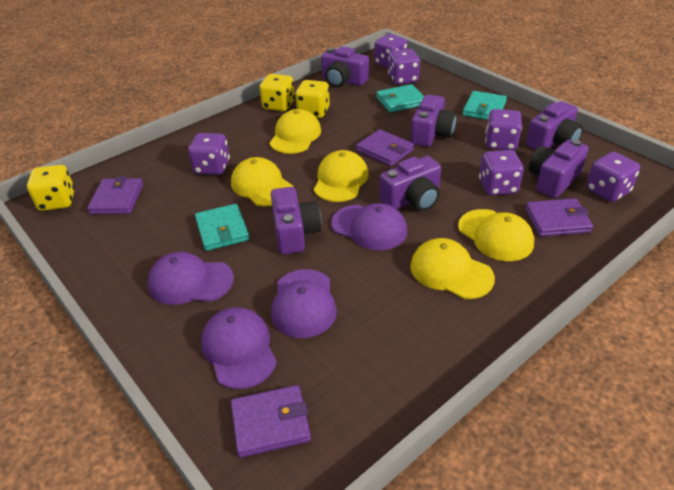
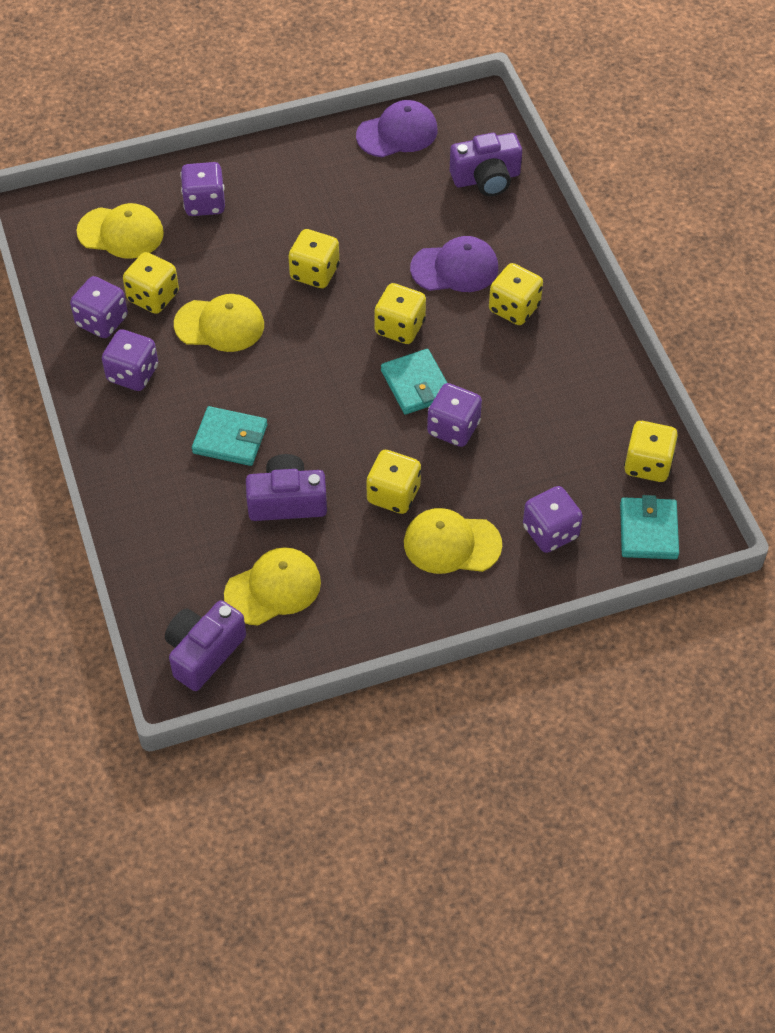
purple camera: 6 -> 3
purple cap: 4 -> 2
purple dice: 6 -> 5
purple wallet: 4 -> 0
yellow cap: 5 -> 4
yellow dice: 3 -> 6

